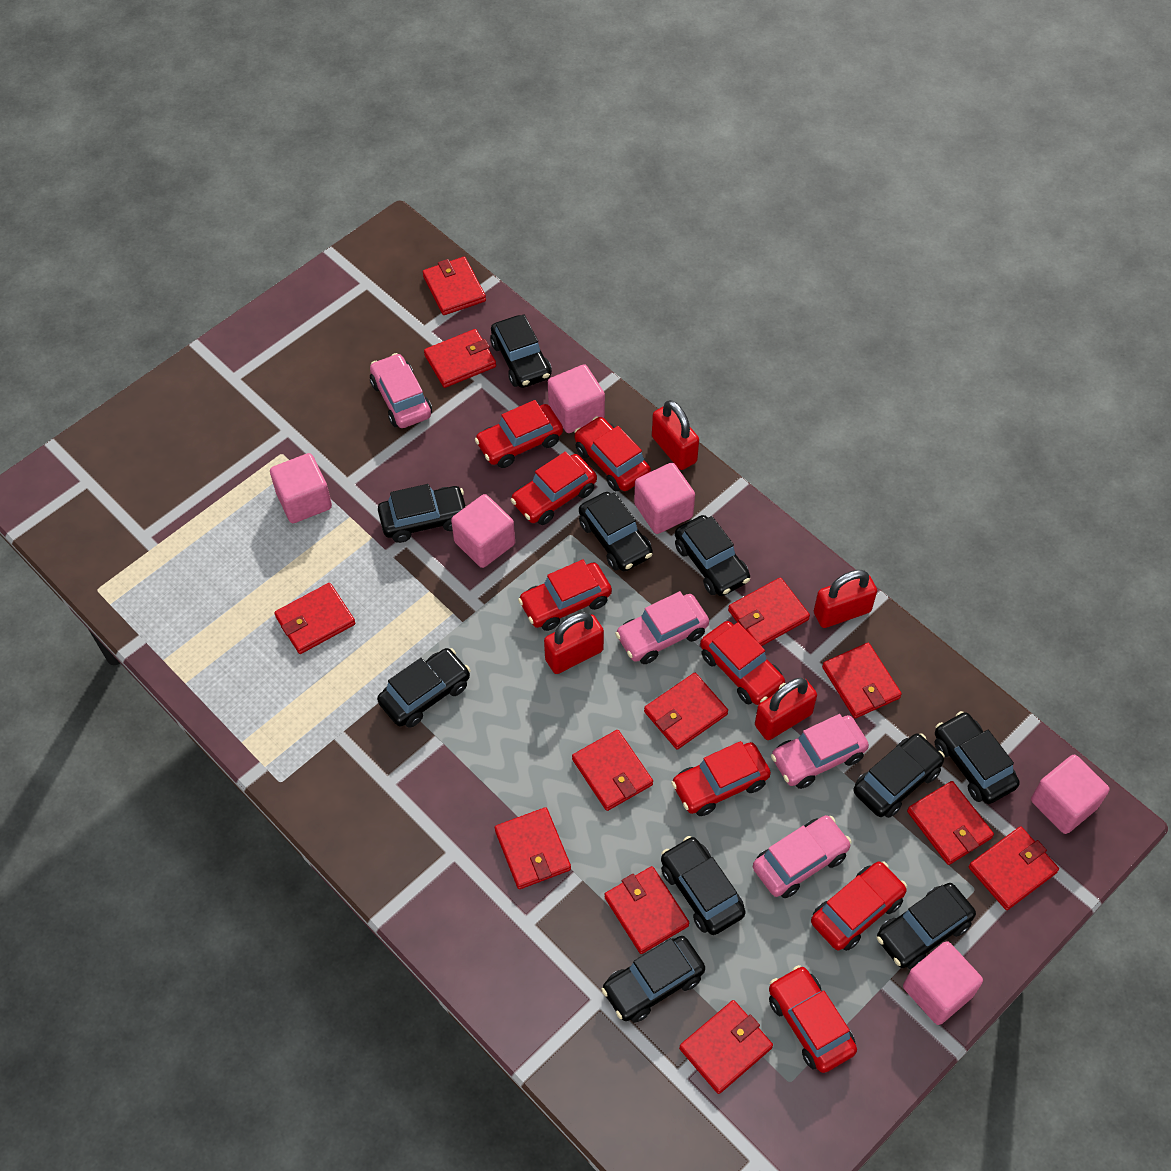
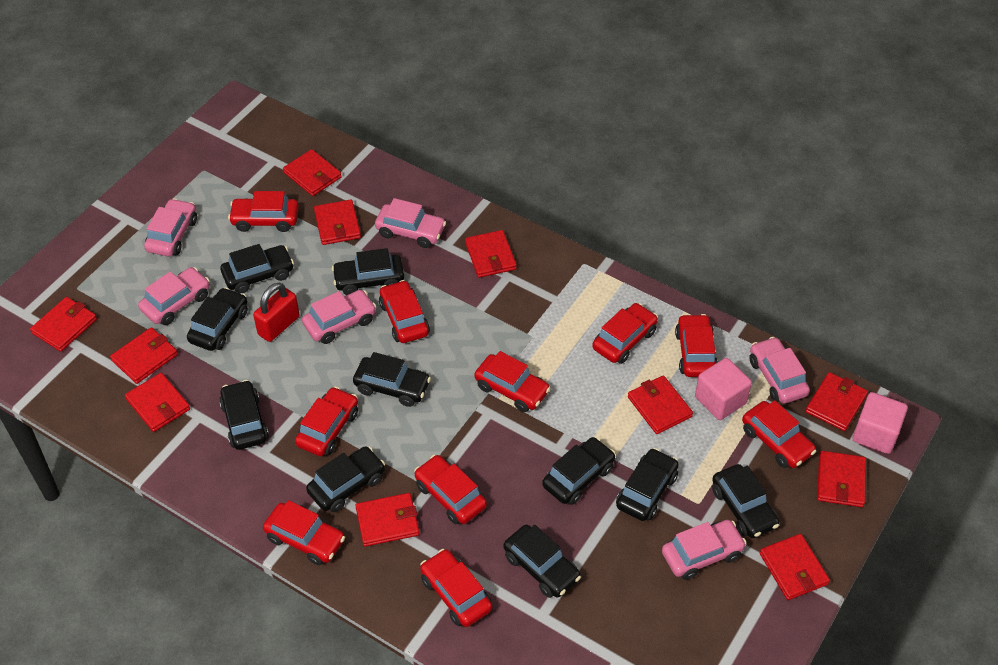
pink car: 4 -> 6
pink cube: 6 -> 2
red car: 8 -> 10
red padlock: 4 -> 1
red wallet: 12 -> 11

